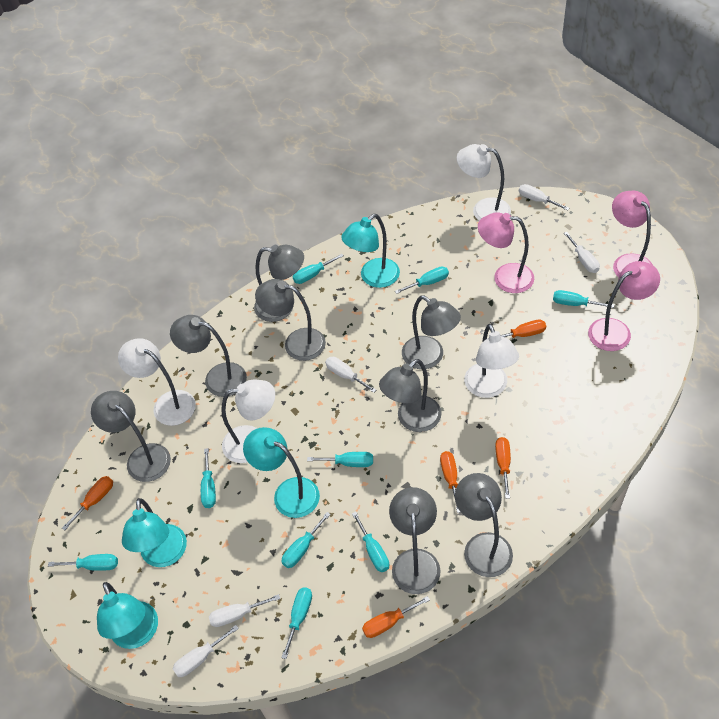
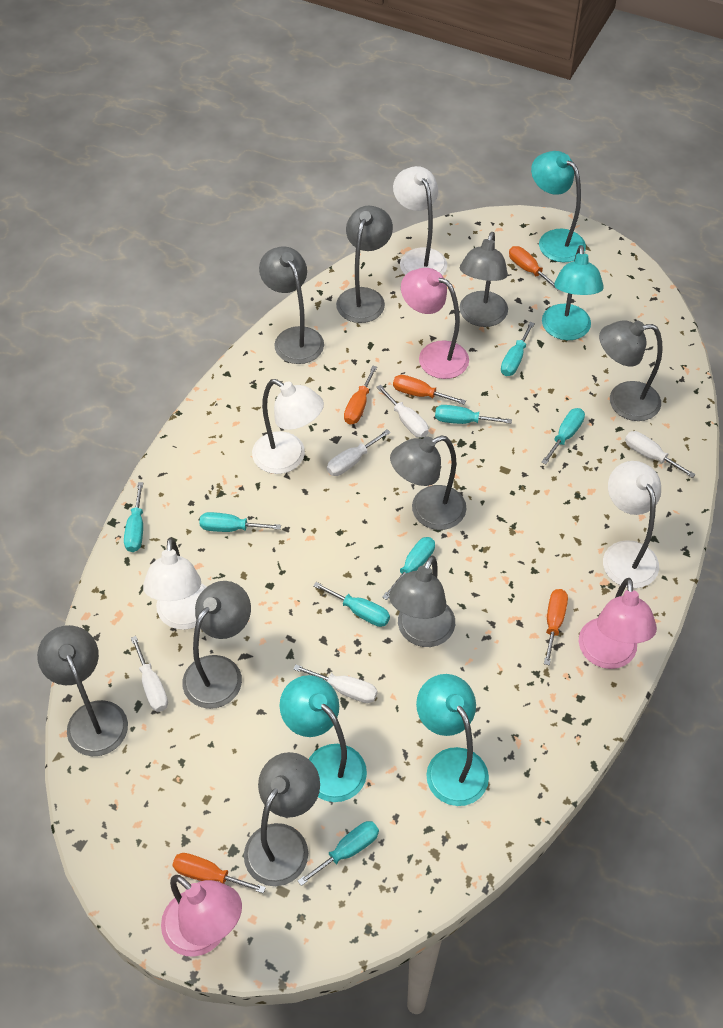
grey lamp: 8 -> 9
turquoise screwdriver: 9 -> 8

